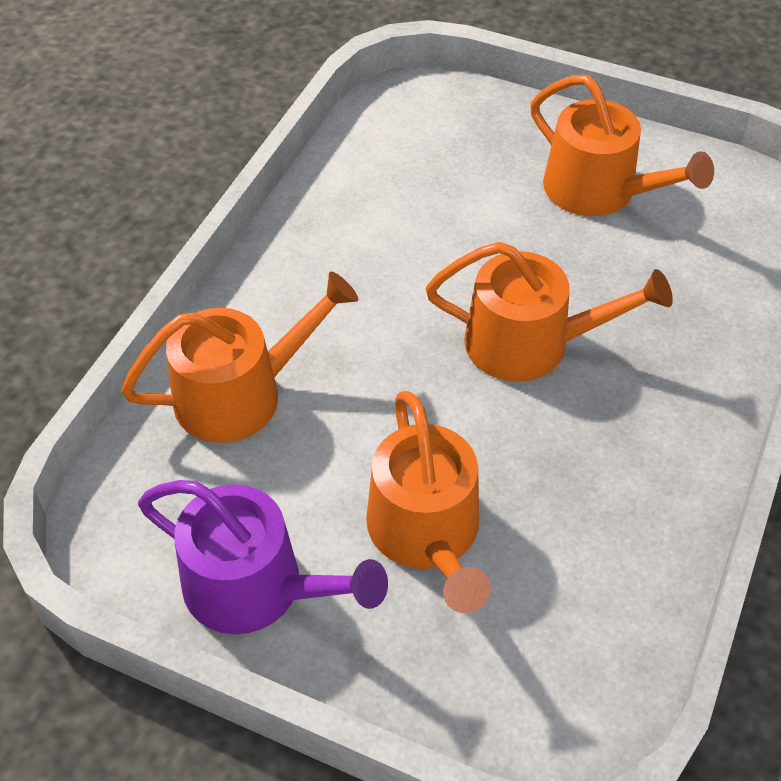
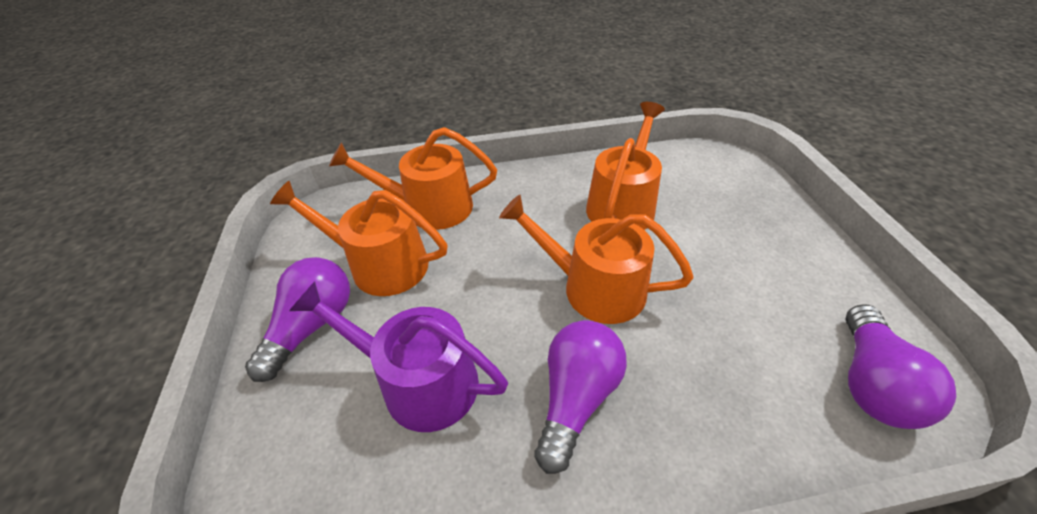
purple light bulb: 0 -> 3

